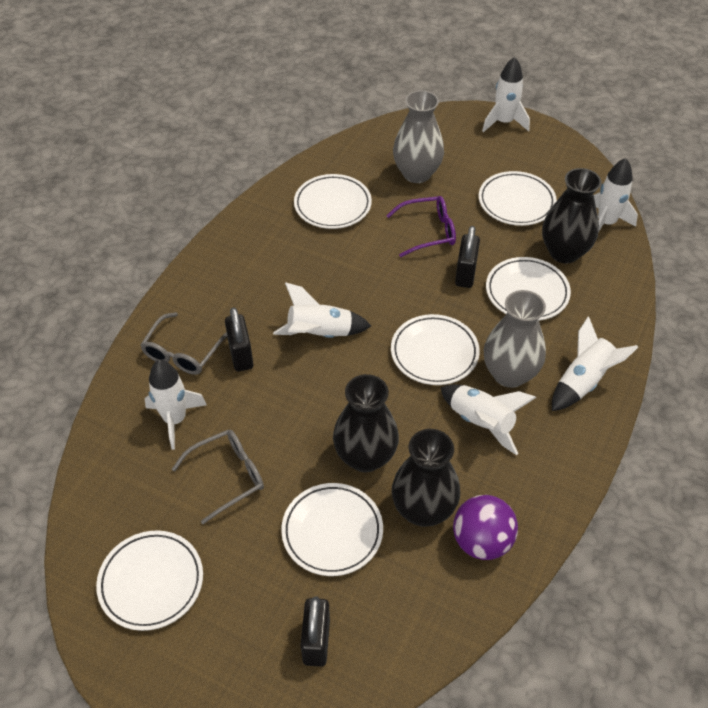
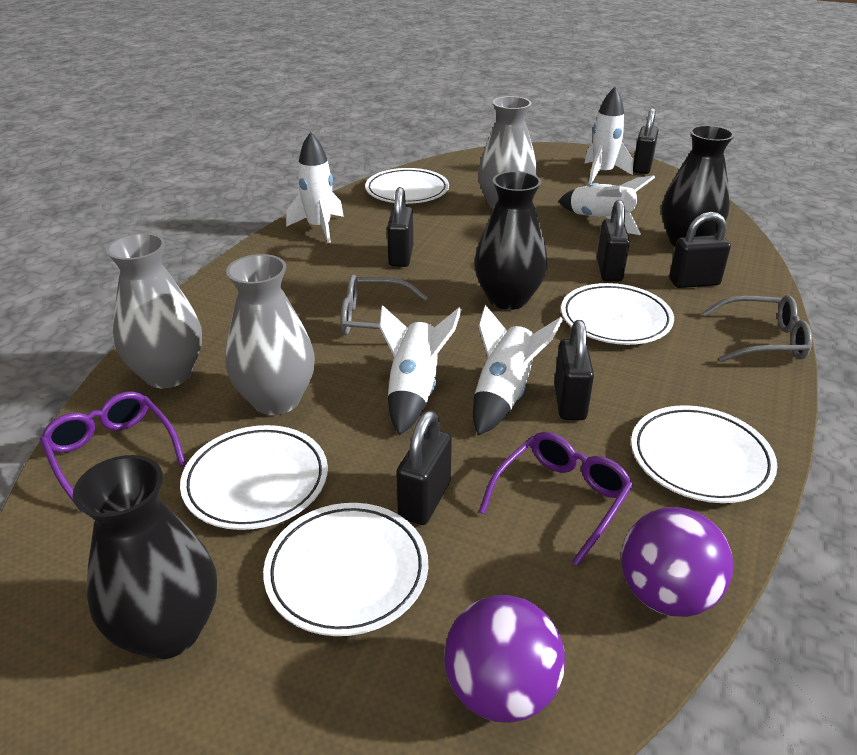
black padlock: 3 -> 6
grey vase: 2 -> 3
purple ball: 1 -> 2
purple glasses: 1 -> 2
white plate: 6 -> 5
white rocket: 6 -> 5

